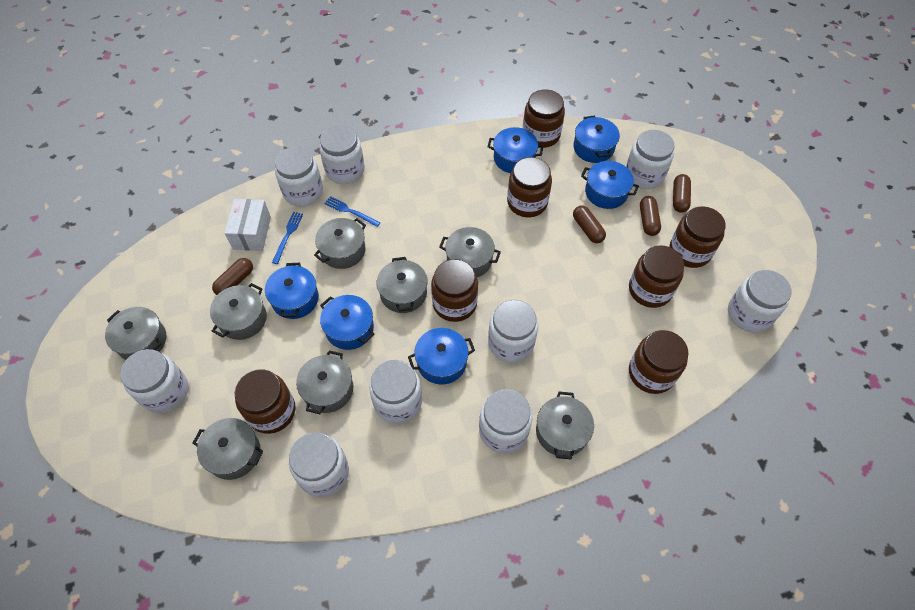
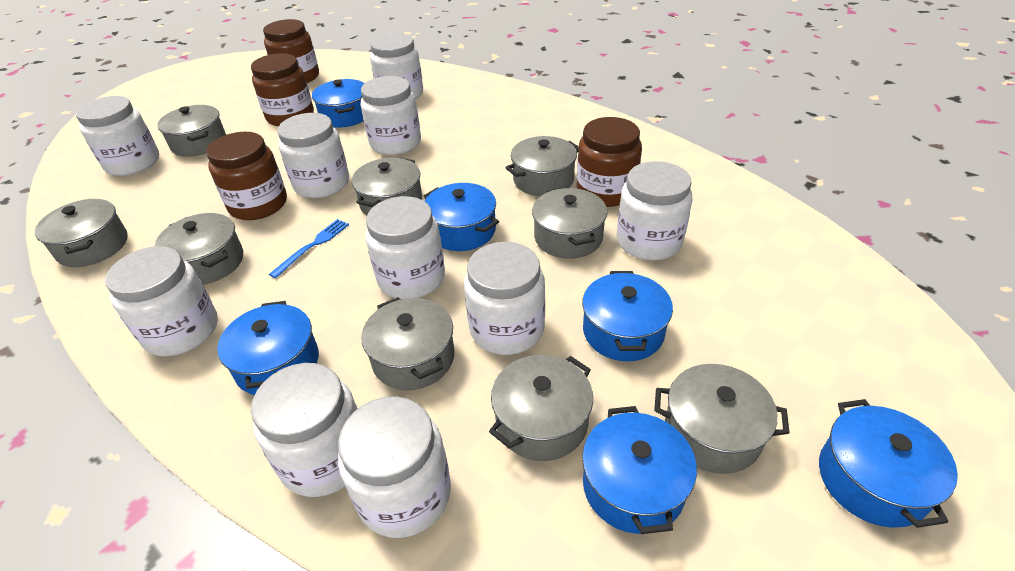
blue fork: 2 -> 1
brown capsule: 4 -> 0
brown jar: 7 -> 4
grey pot: 8 -> 9
white box: 1 -> 0
white jar: 9 -> 10

